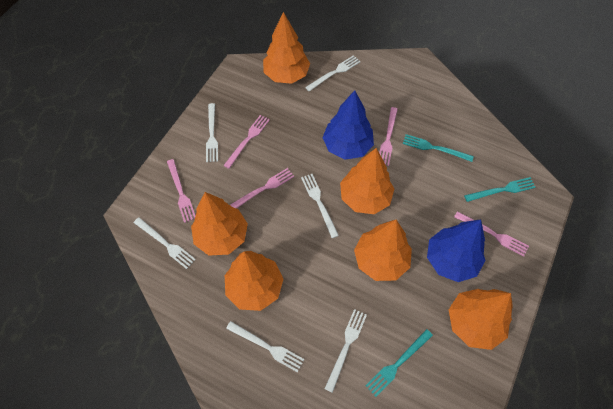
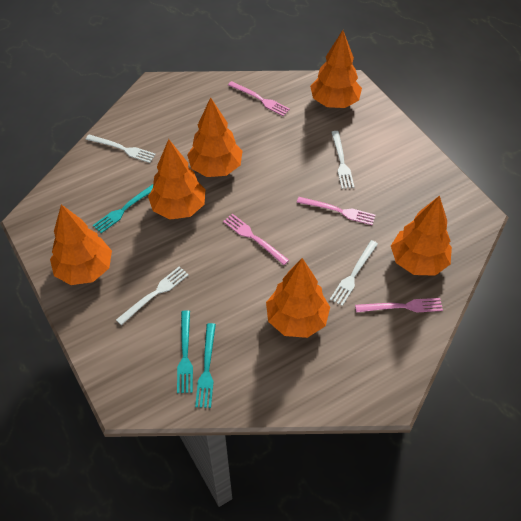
blue tree: 2 -> 0
pink fork: 5 -> 4
white fork: 6 -> 4

